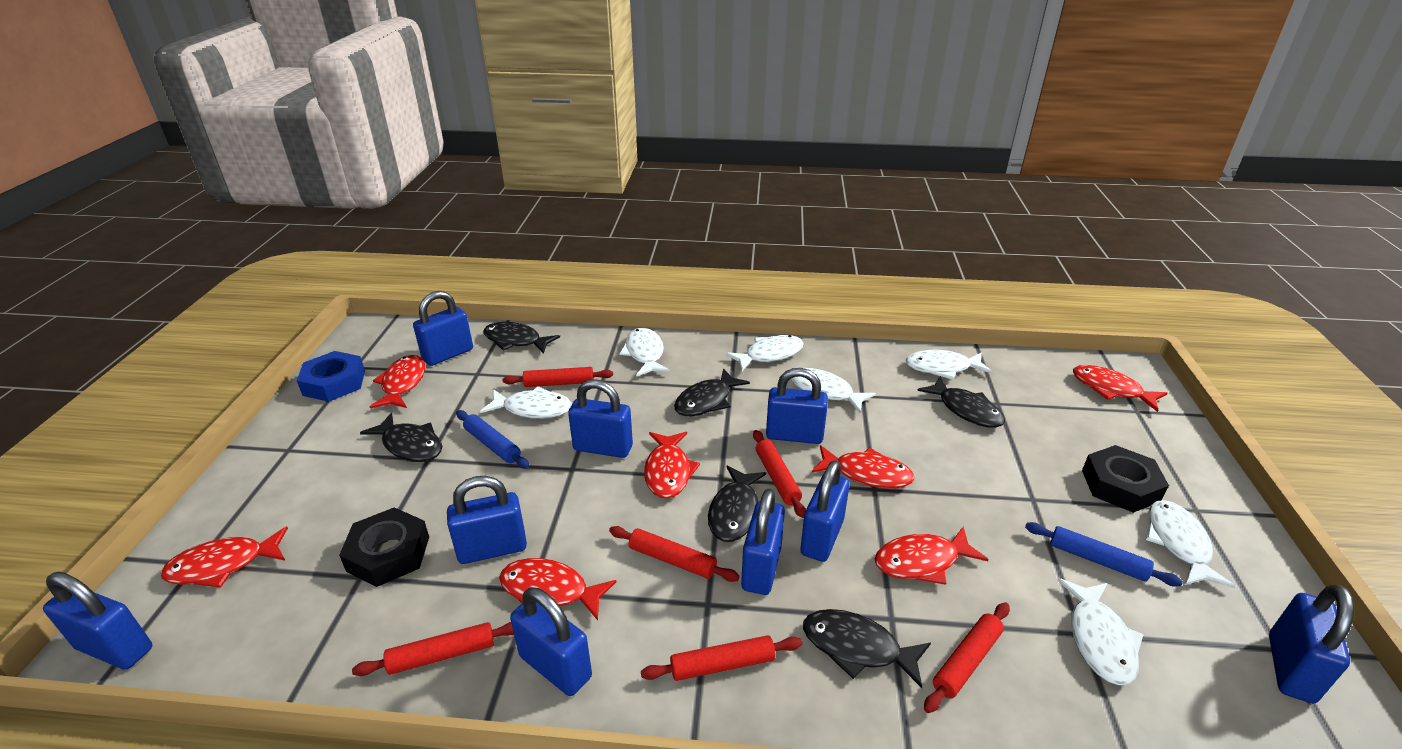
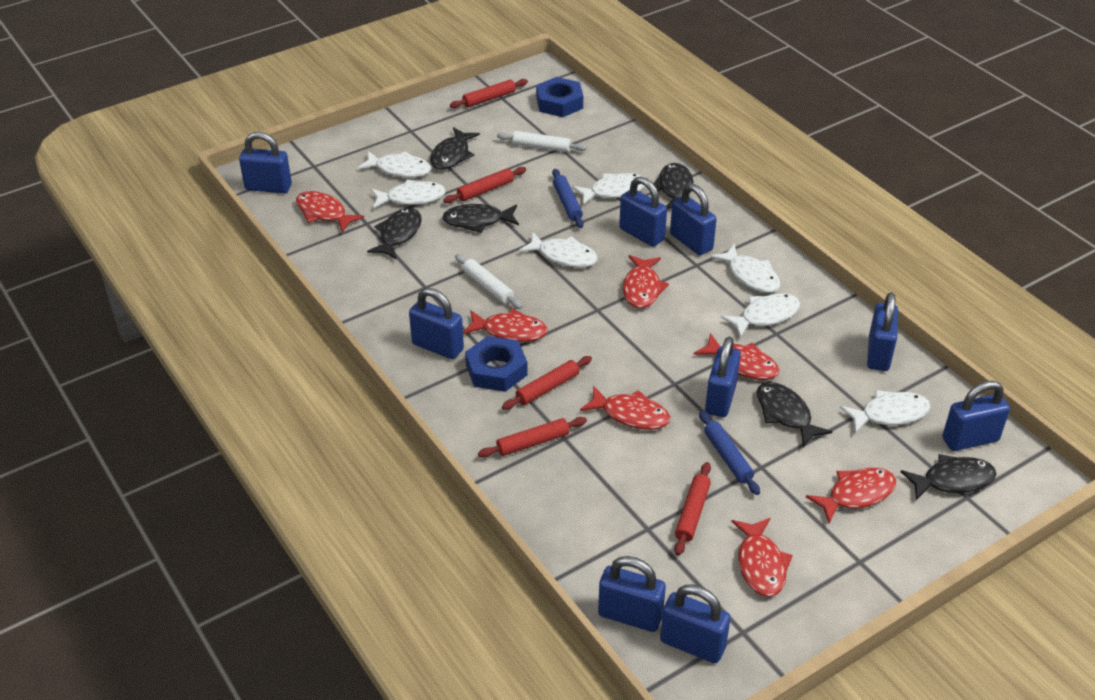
black nut: 2 -> 0
blue nut: 1 -> 2
red rolling pin: 6 -> 5
white rolling pin: 0 -> 2

